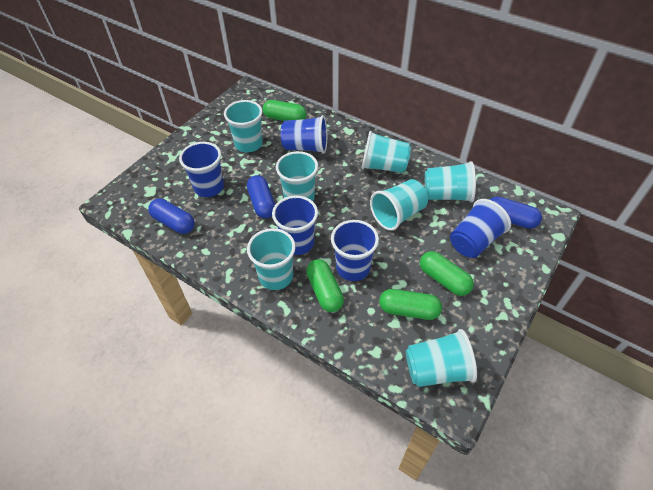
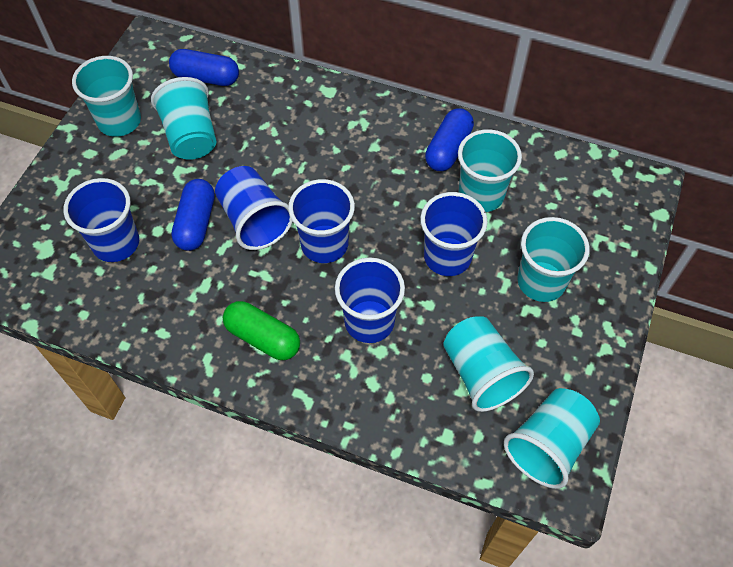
green capsule: 4 -> 1
turquoise cup: 7 -> 6

